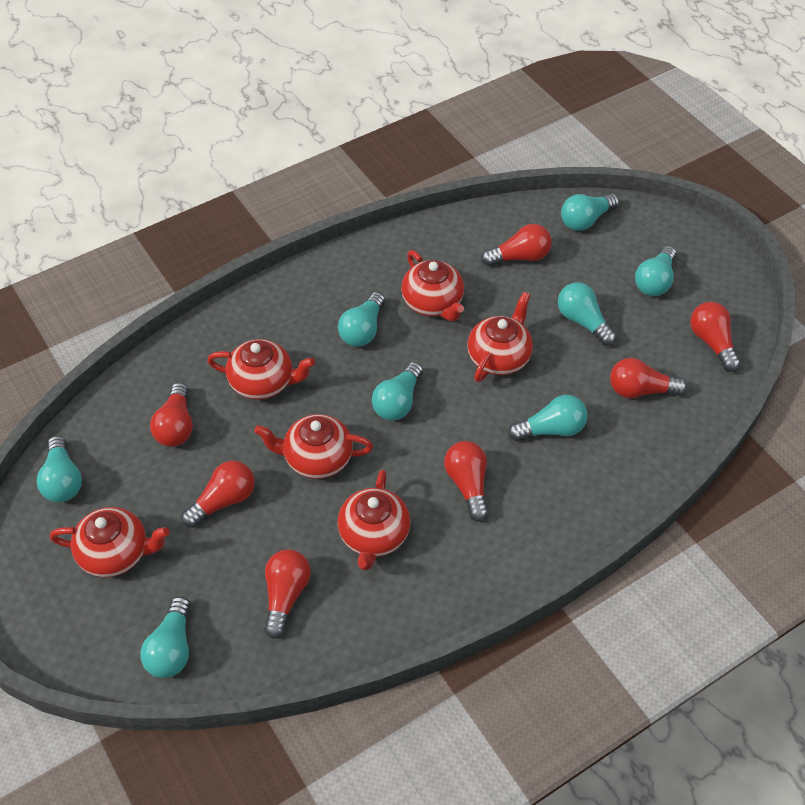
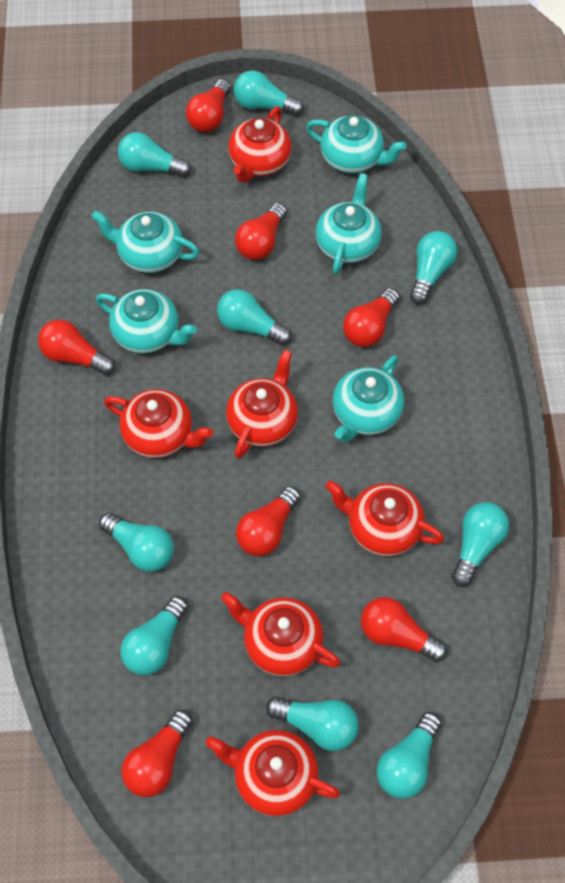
turquoise light bulb: 8 -> 9
turquoise teapot: 0 -> 5

